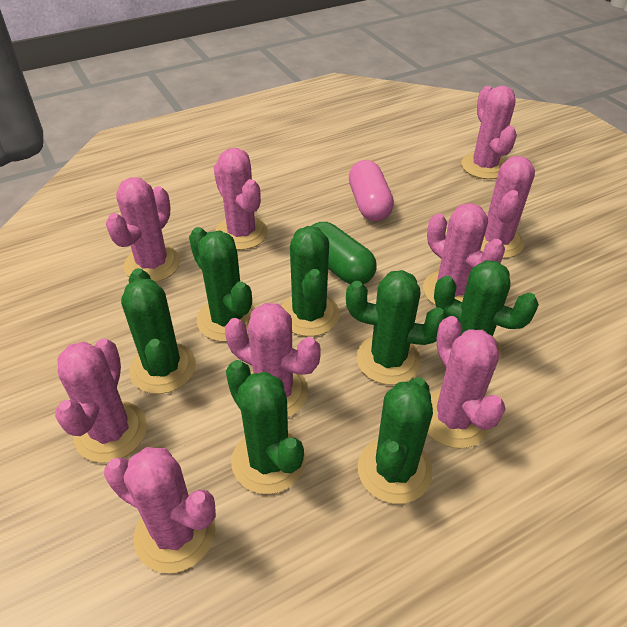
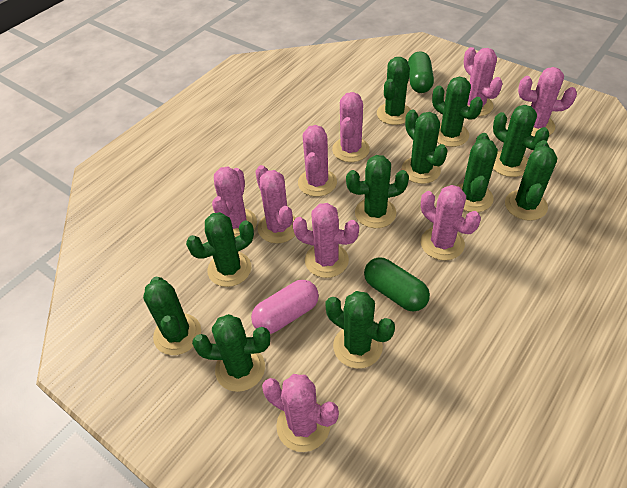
green cactus: 7 -> 11
green capsule: 1 -> 2

